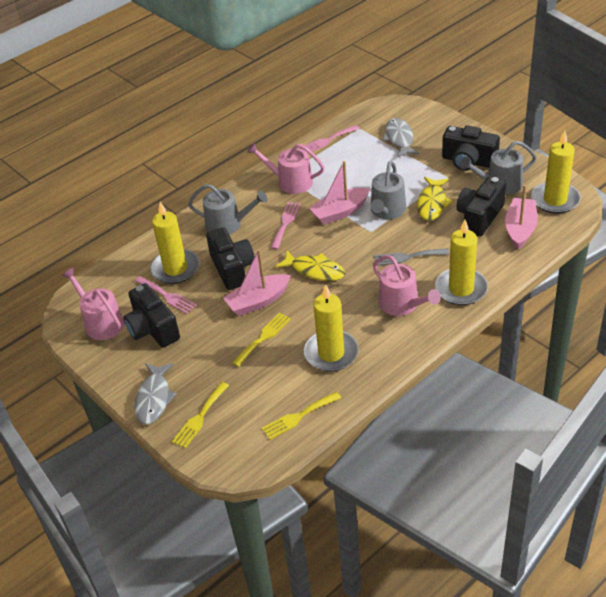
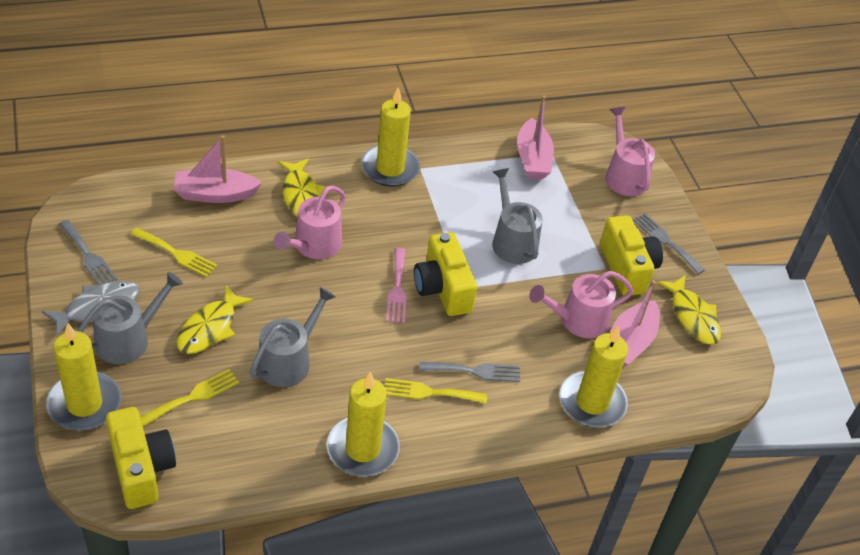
black camera: 4 -> 0
grey fish: 2 -> 1
grey fork: 1 -> 3
pink fork: 3 -> 1
yellow camera: 0 -> 3
yellow fish: 2 -> 3

